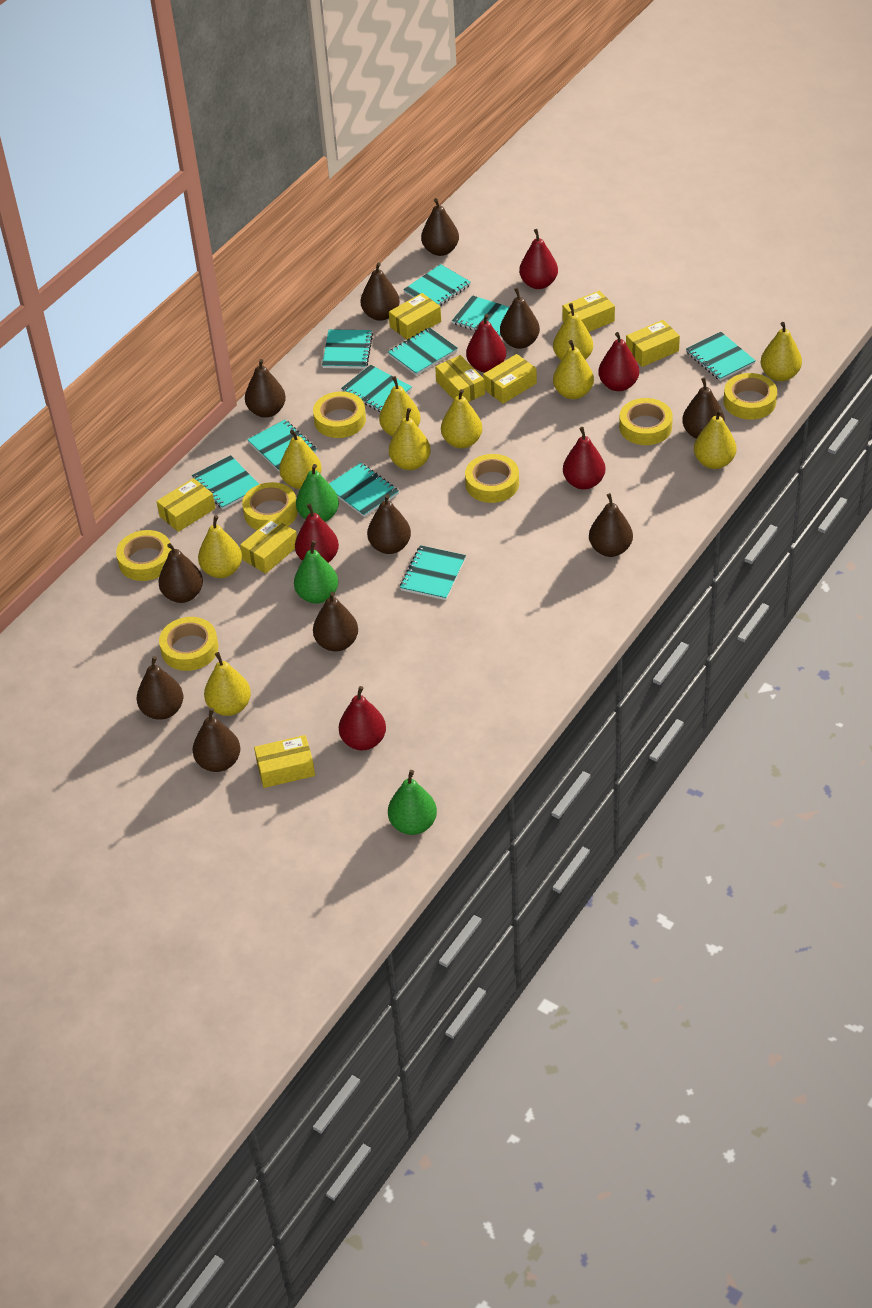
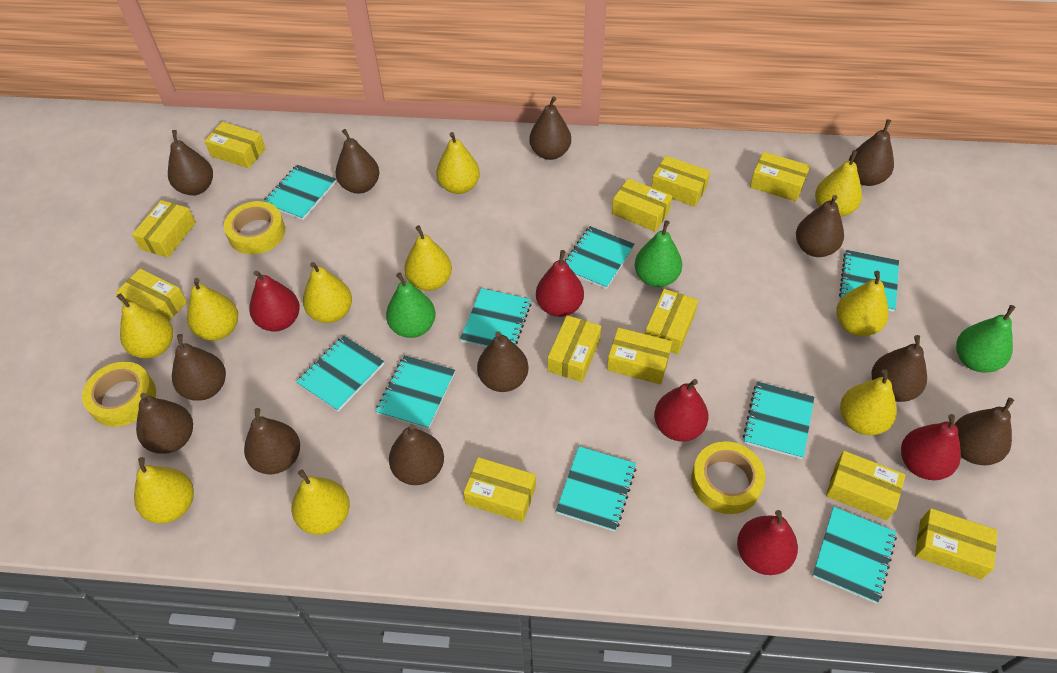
brown pear: 11 -> 12
red pear: 6 -> 5
turquoise notebook: 10 -> 9
yellow box: 8 -> 12
yellow tape: 7 -> 3

